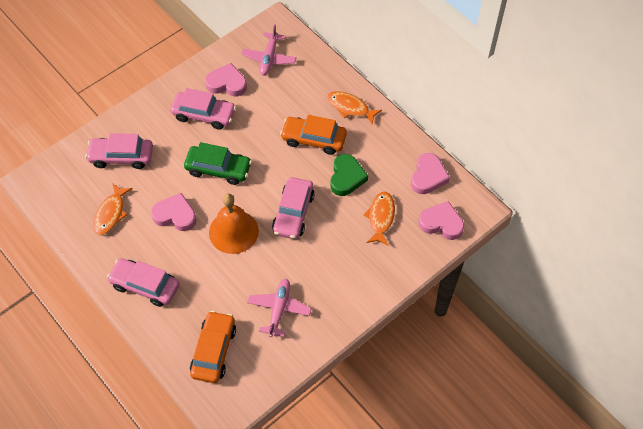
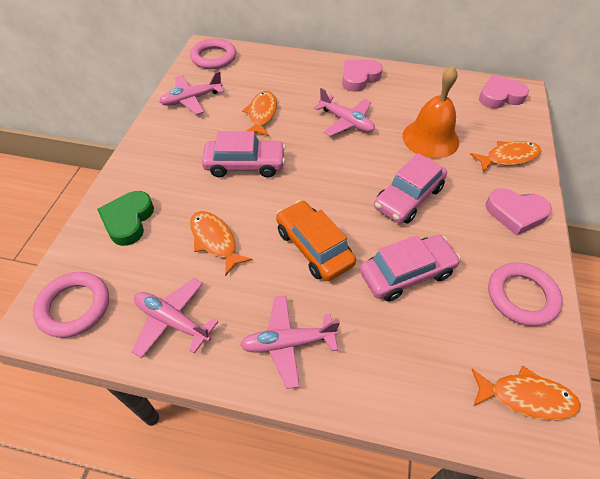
green car: 1 -> 0
orange car: 2 -> 1
orange fish: 3 -> 4
pink car: 4 -> 3
pink heart: 4 -> 3
pink plane: 2 -> 4
pink ring: 0 -> 3

